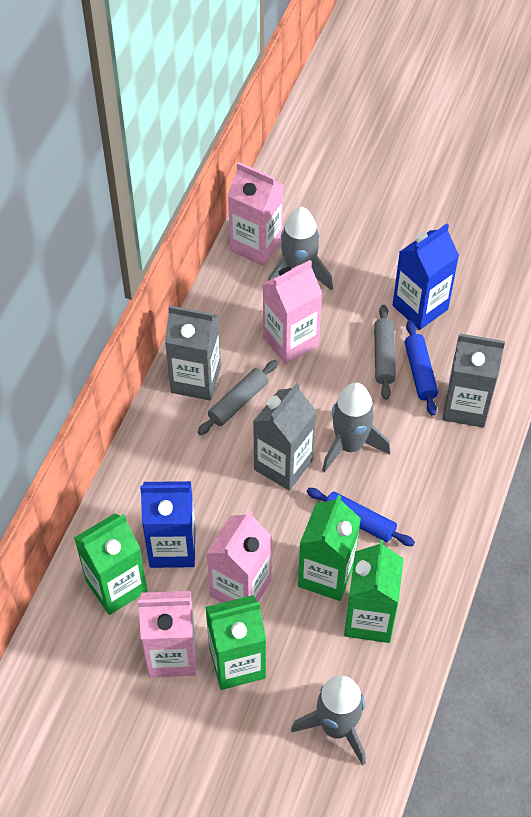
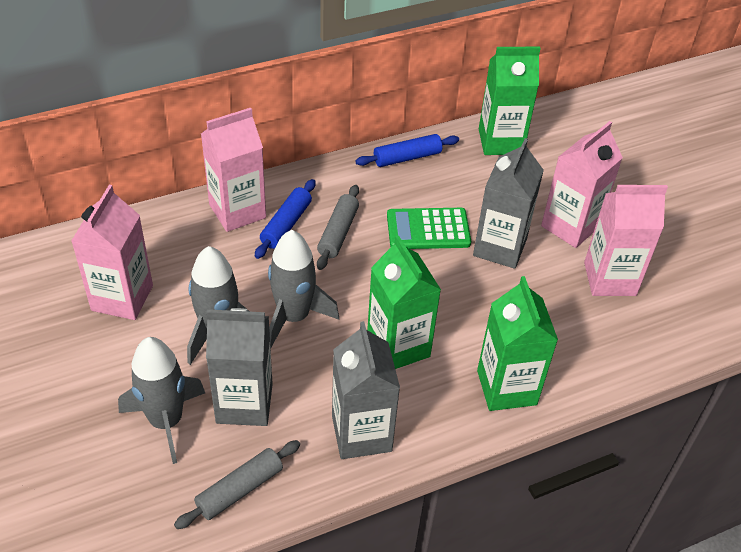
blue carton: 2 -> 0
green calculator: 0 -> 1
green carton: 4 -> 3

